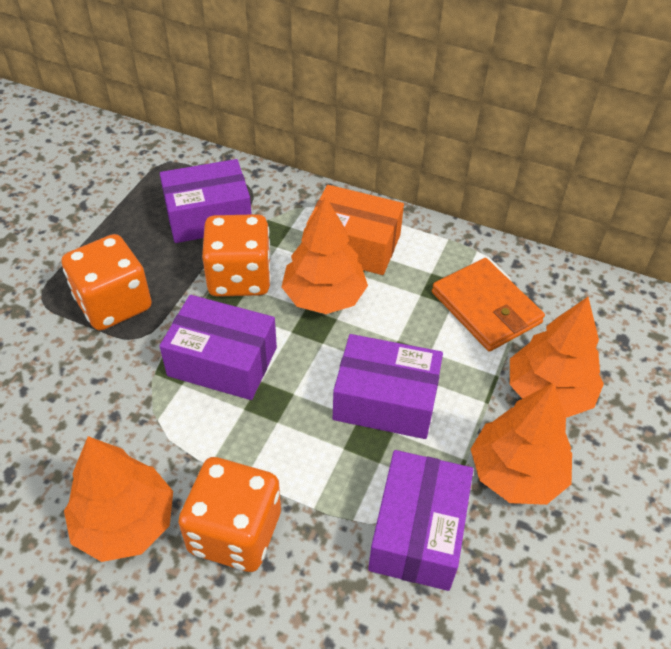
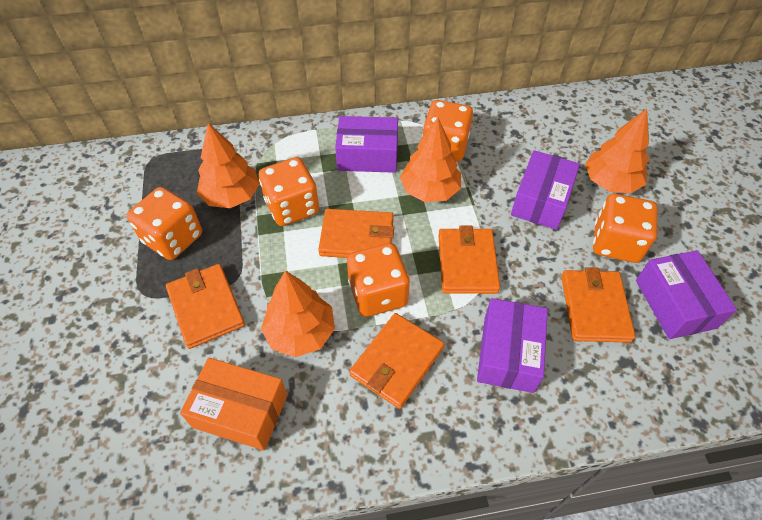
orange dice: 3 -> 5
orange wallet: 1 -> 5

